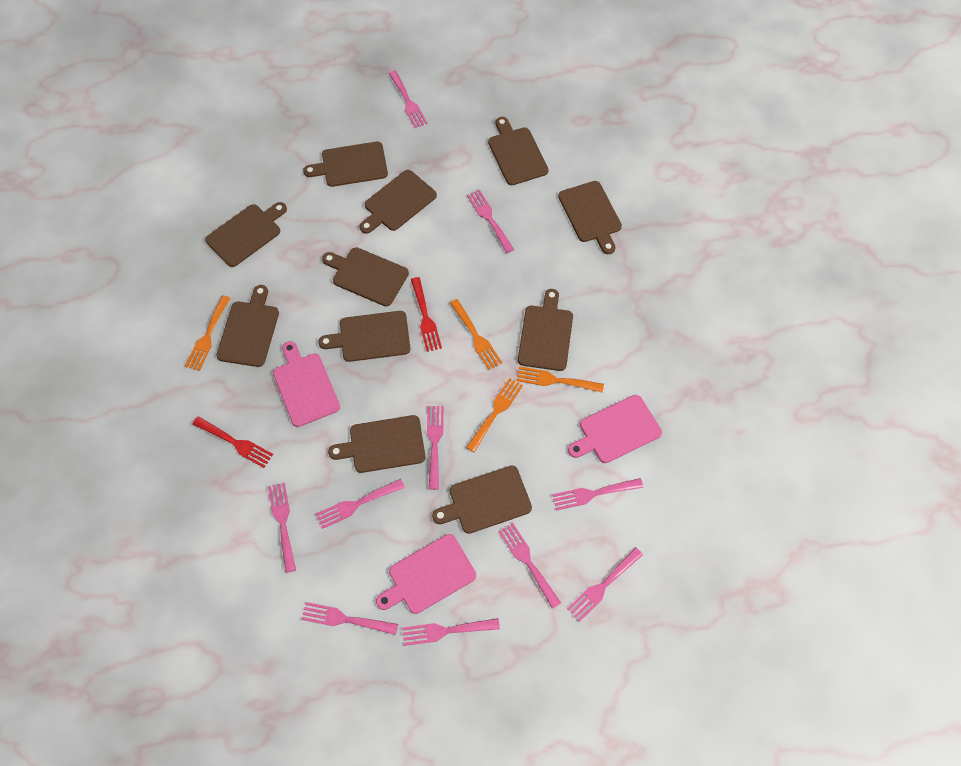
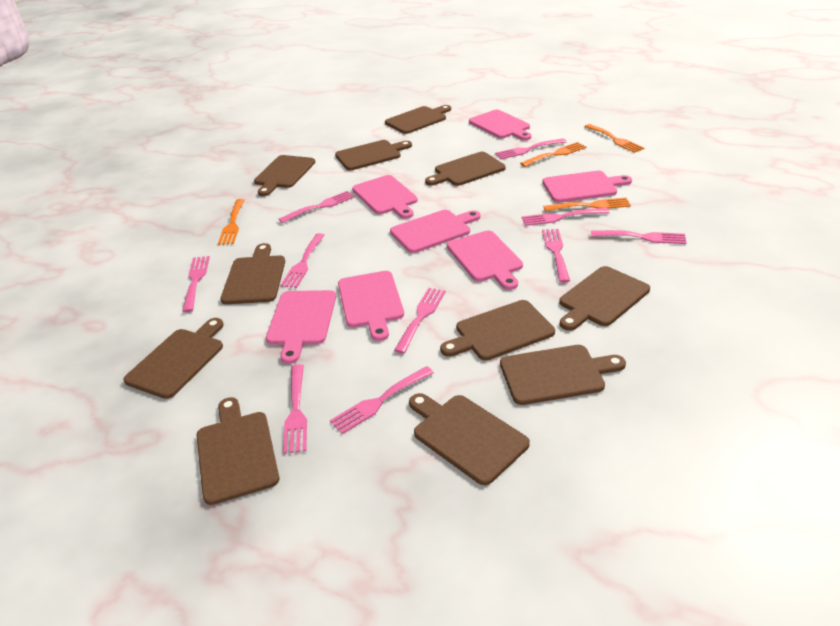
pink cutting board: 3 -> 7
red fork: 2 -> 0

